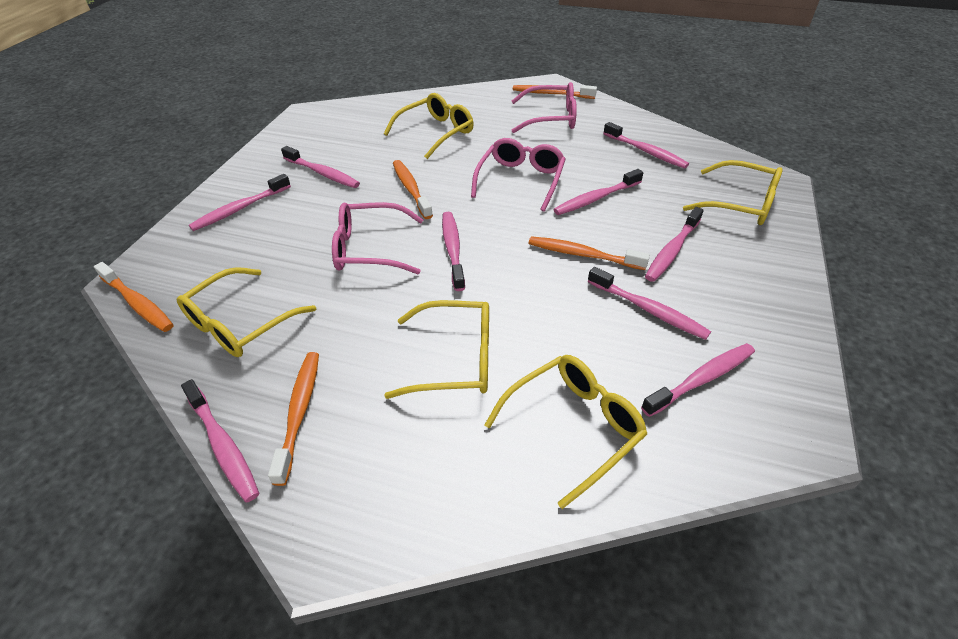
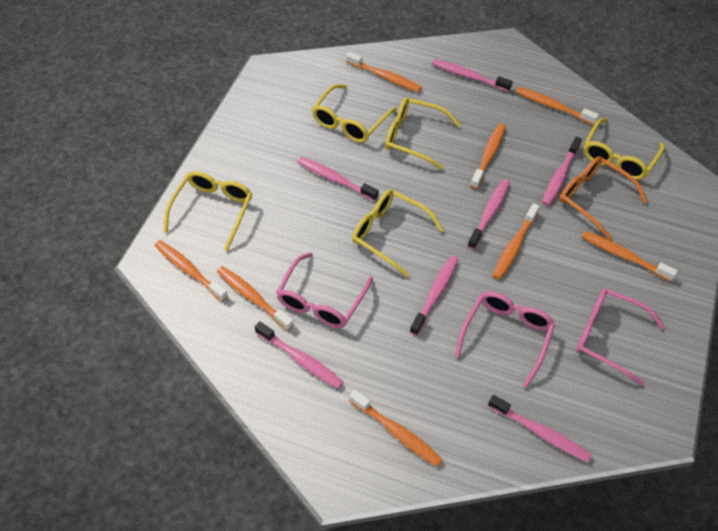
orange glasses: 0 -> 1
orange toothbrush: 5 -> 8
pink toothbrush: 9 -> 7

